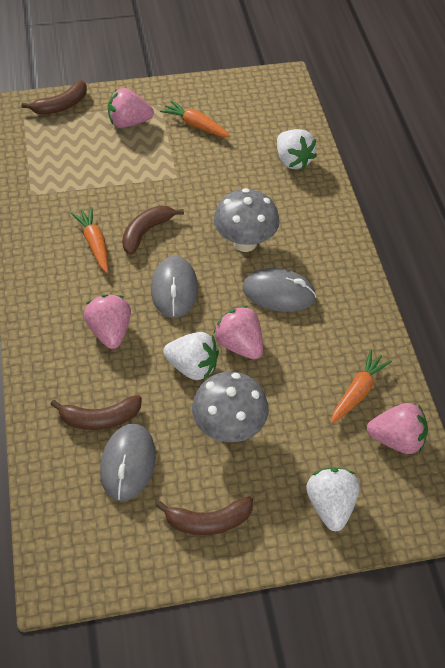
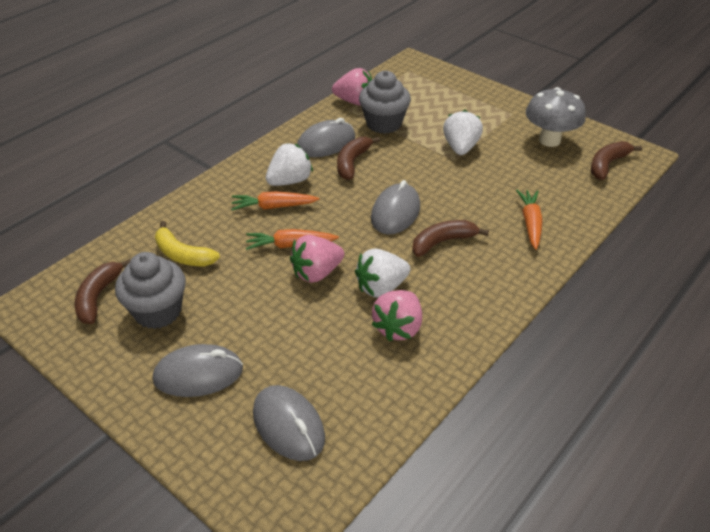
grey cupcake: 0 -> 2
grey mouse: 3 -> 4
grey mushroom: 2 -> 1
pink strawberry: 4 -> 3
yellow banana: 0 -> 1

